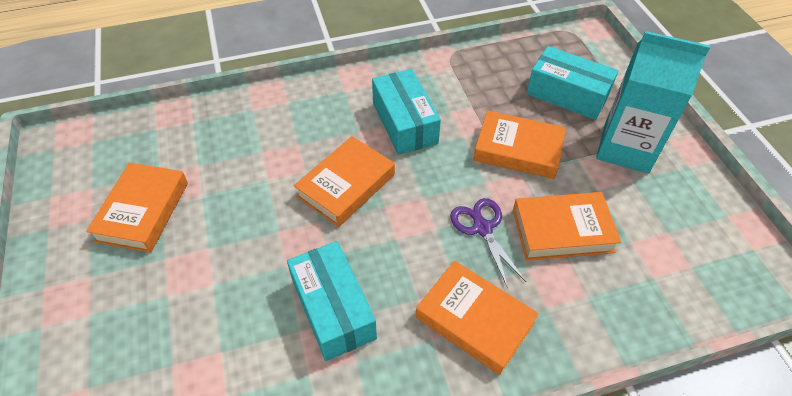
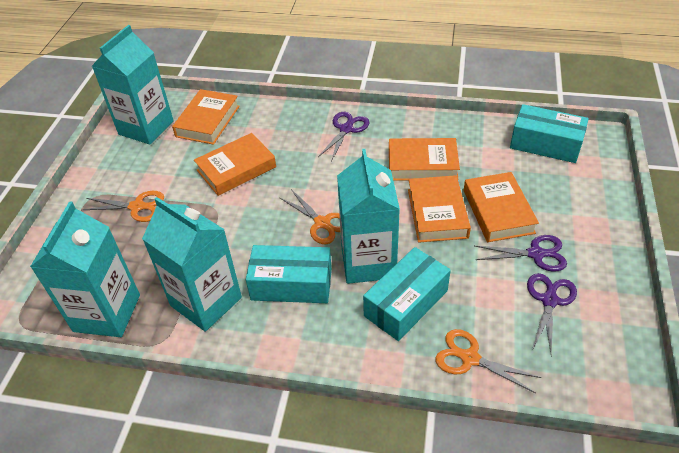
orange scissors: 0 -> 3
purple scissors: 1 -> 3
turquoise carton: 1 -> 4

